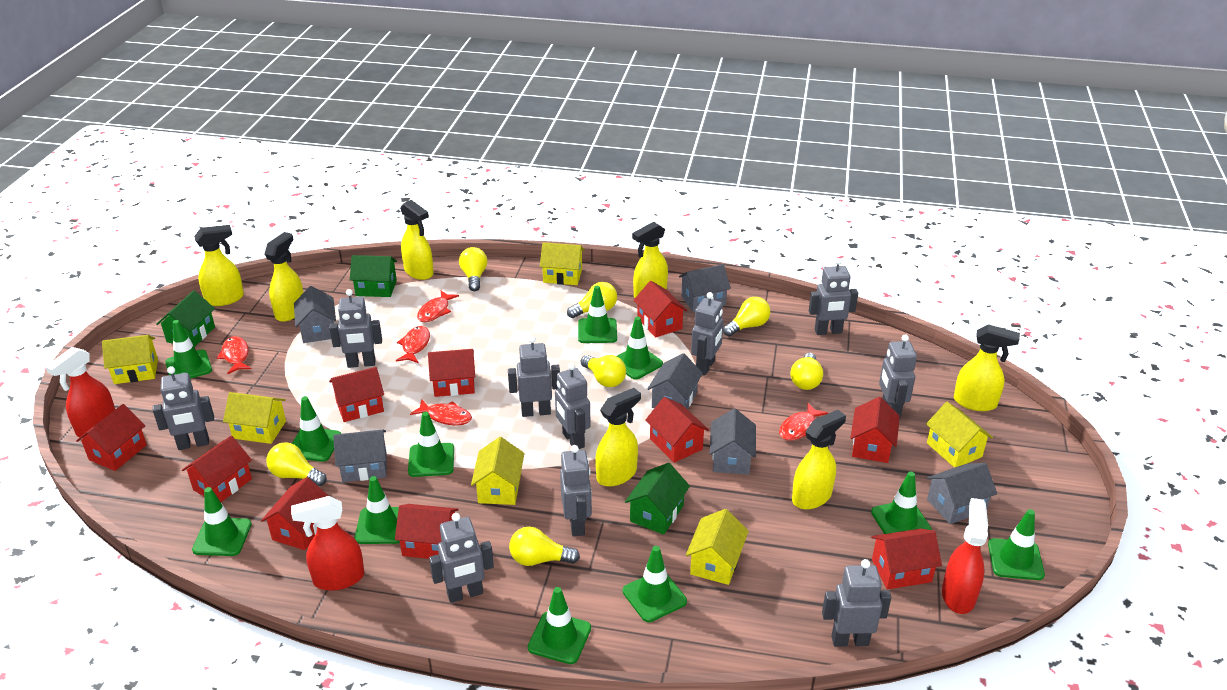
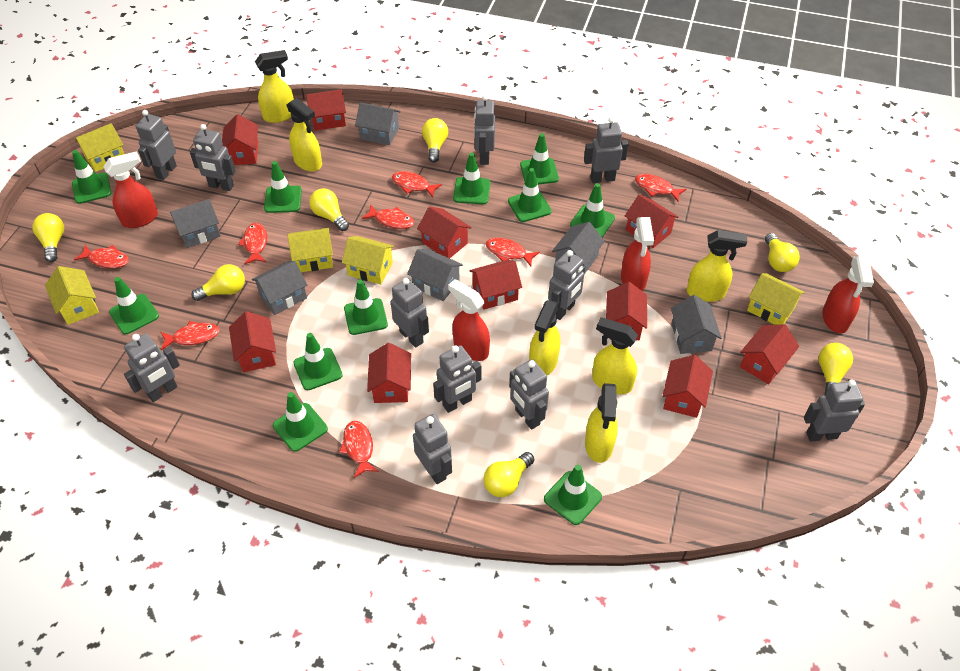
green house: 3 -> 0
grey robot: 10 -> 11
red fish: 5 -> 8
red spray bottle: 3 -> 4
yellow house: 6 -> 5
yellow spray bottle: 7 -> 6

